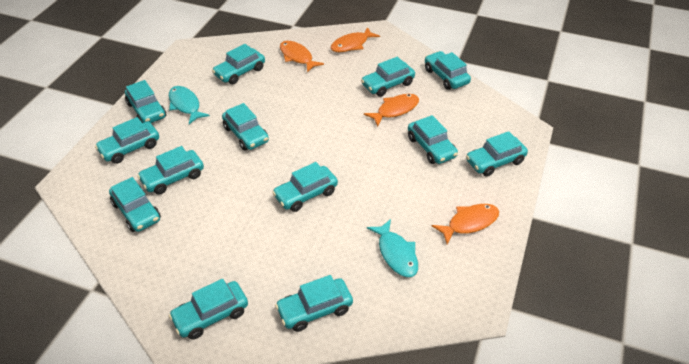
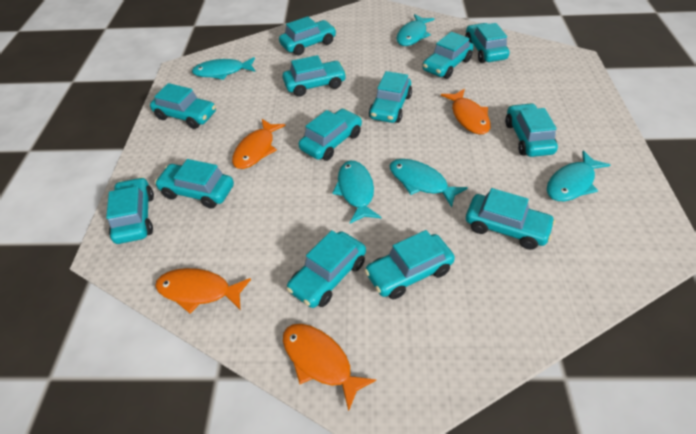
turquoise fish: 2 -> 5

